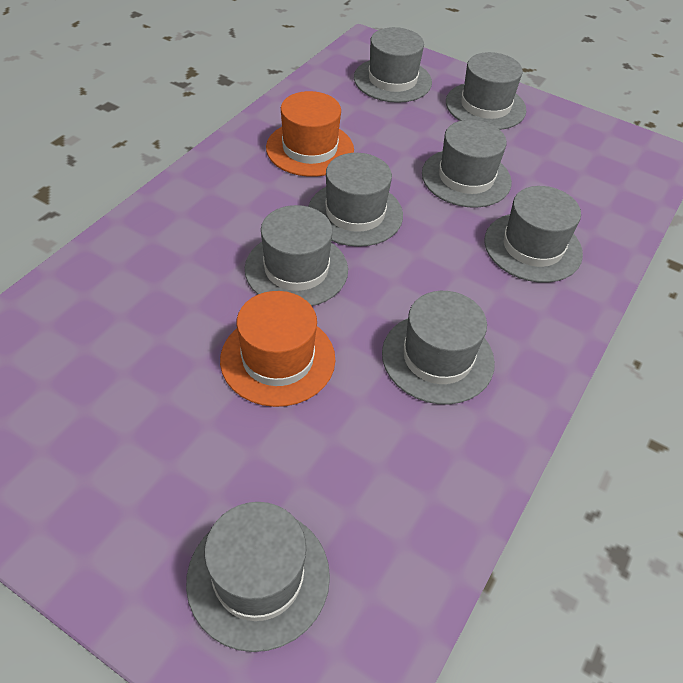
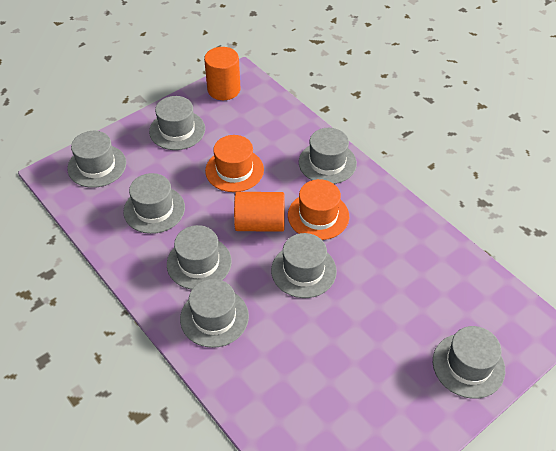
orange cylinder: 0 -> 2

